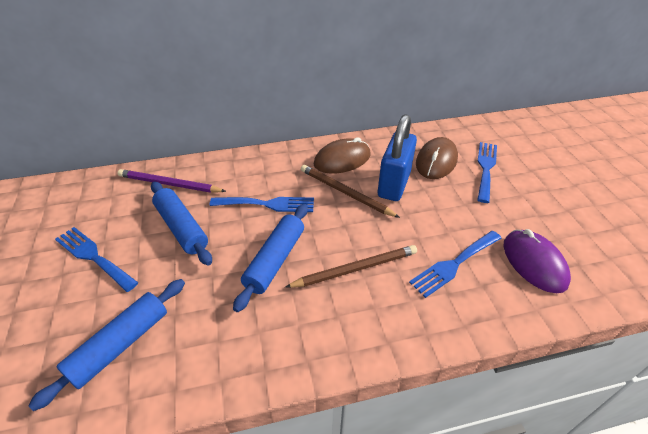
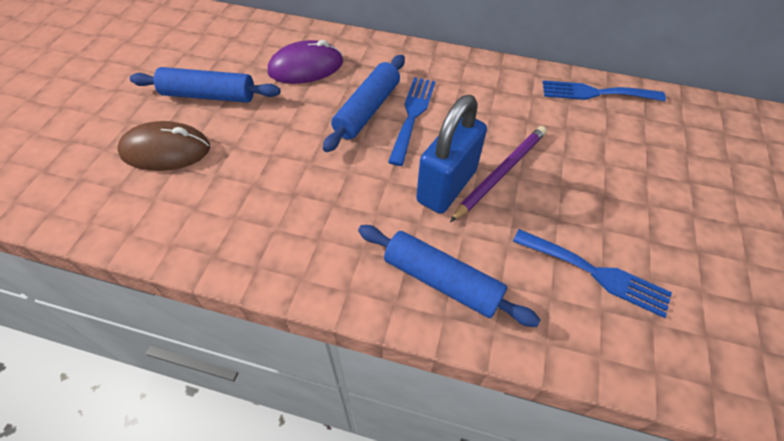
blue fork: 4 -> 3
brown mouse: 2 -> 1
brown pencil: 2 -> 0

